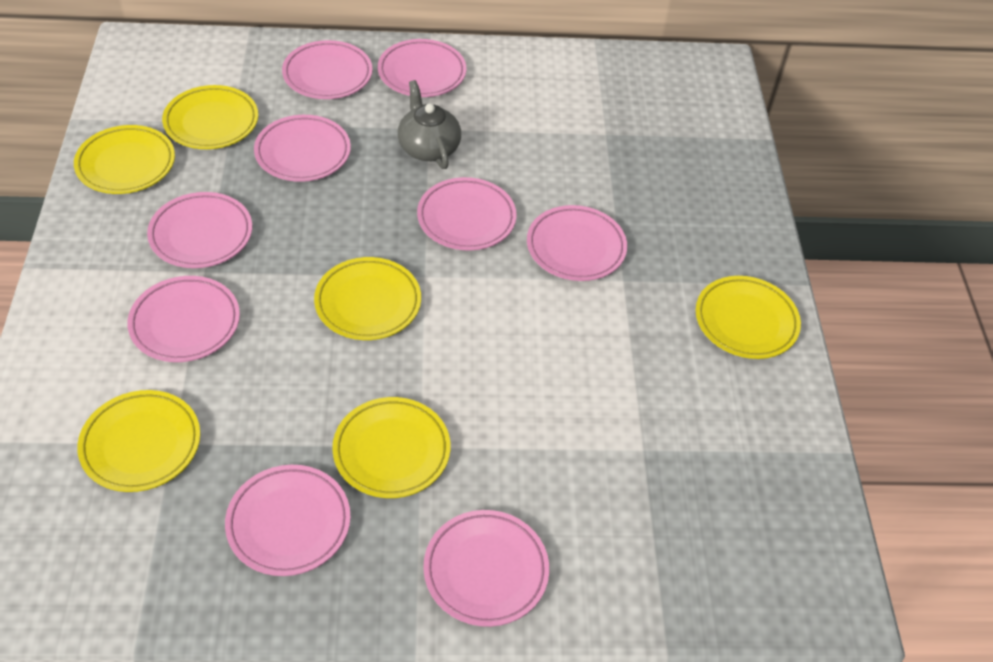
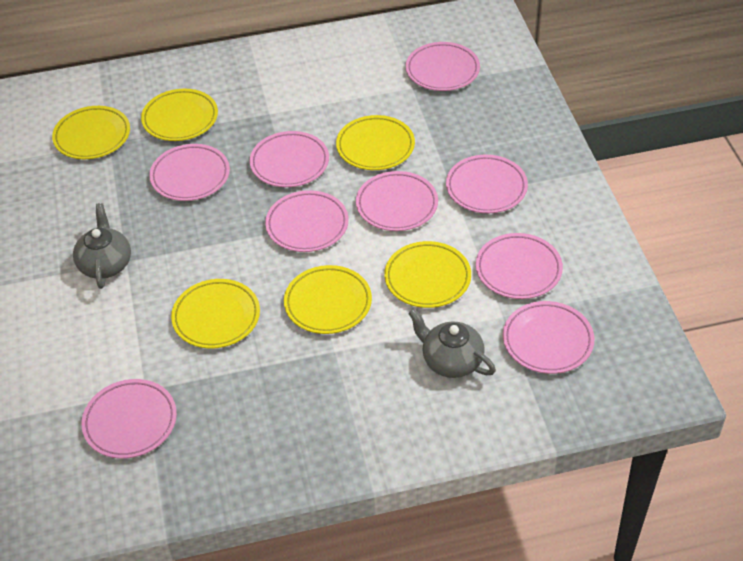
grey teapot: 1 -> 2

